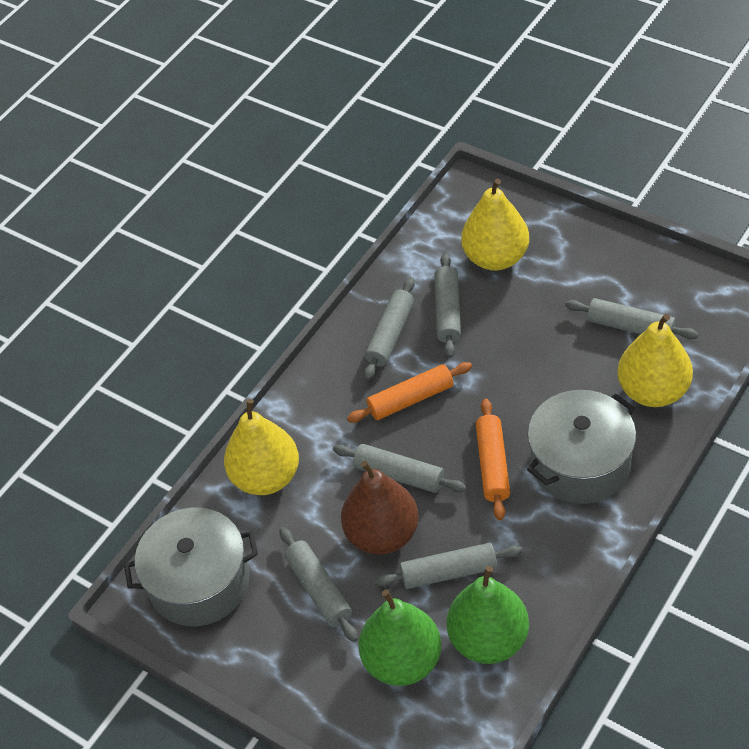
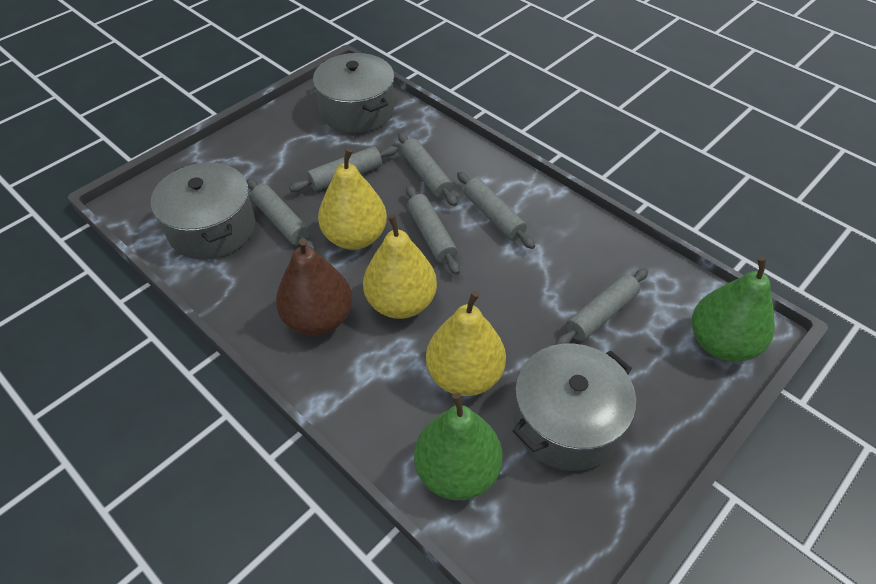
grey pot: 2 -> 3
orange rolling pin: 2 -> 0

